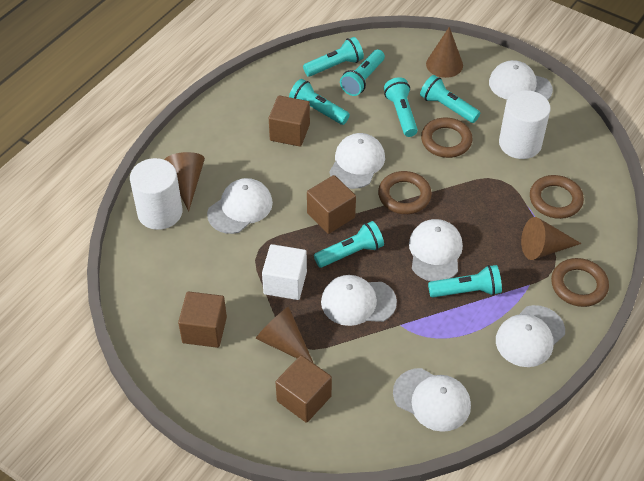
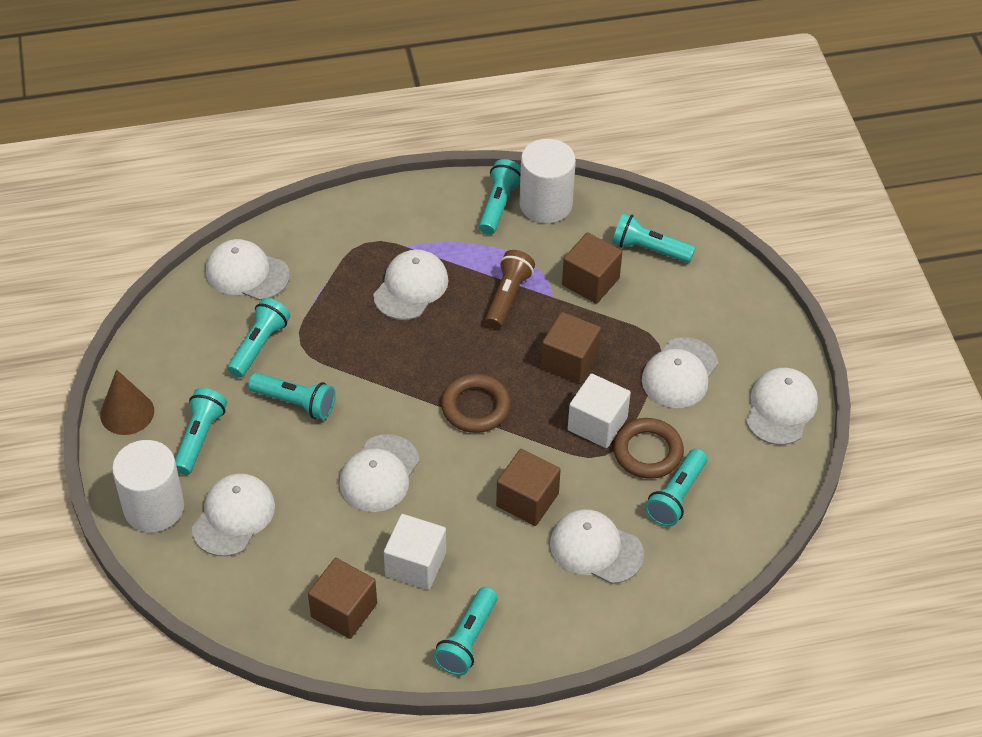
brown cone: 4 -> 1
brown flashlight: 0 -> 1
brown ring: 4 -> 2
white cube: 1 -> 2

